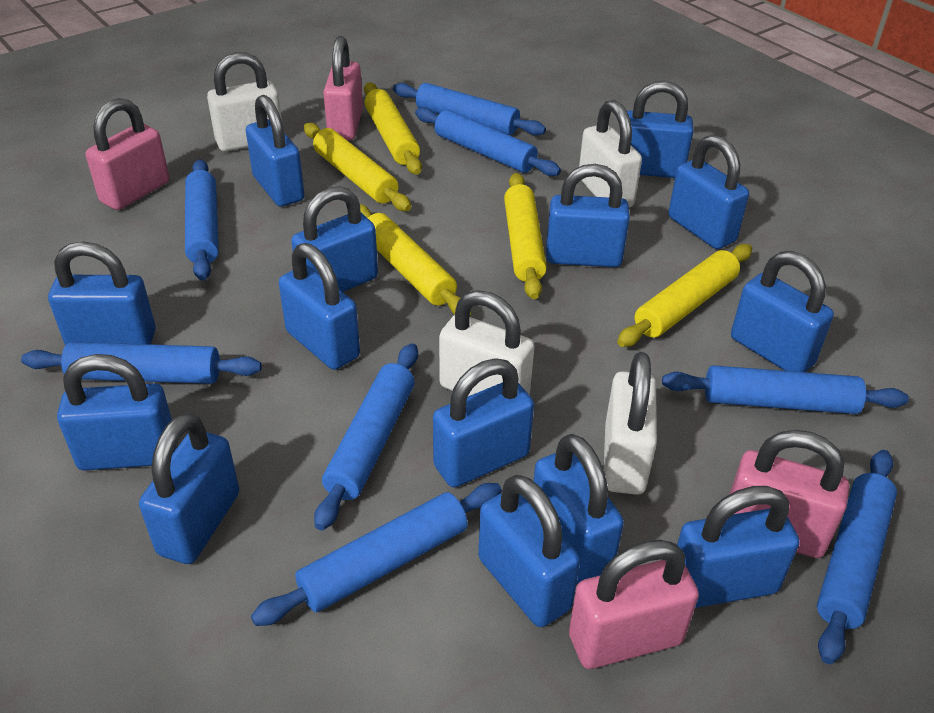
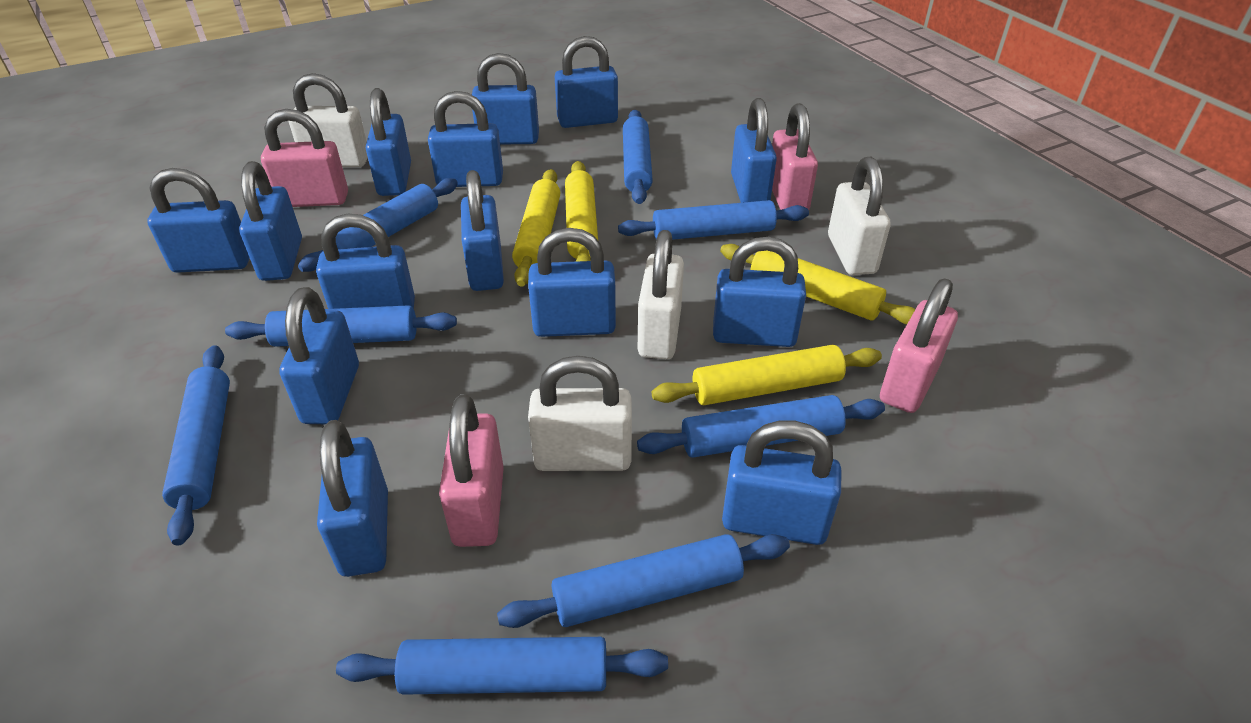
yellow rolling pin: 5 -> 4

